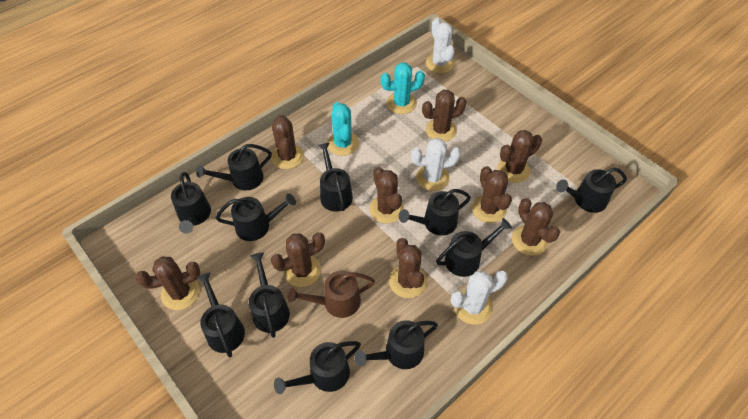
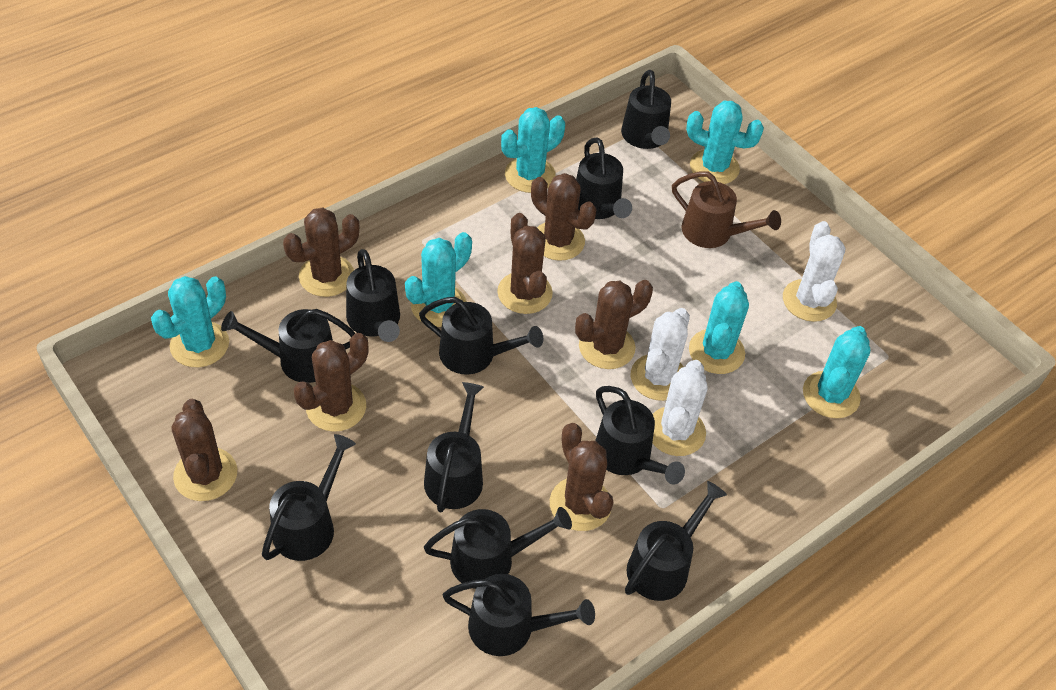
brown cactus: 9 -> 7
turquoise cactus: 2 -> 6

